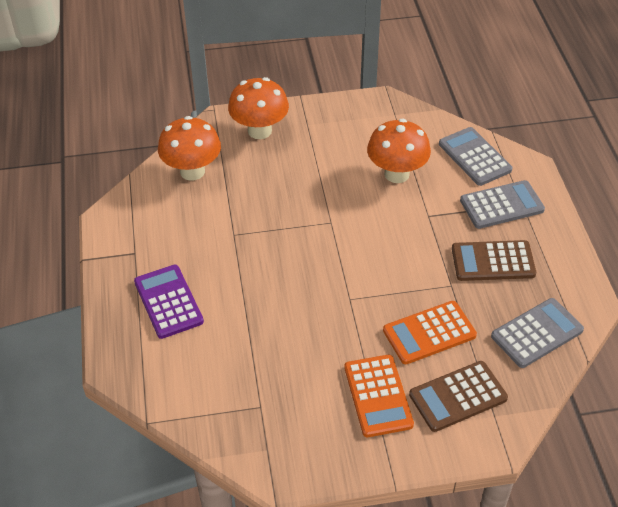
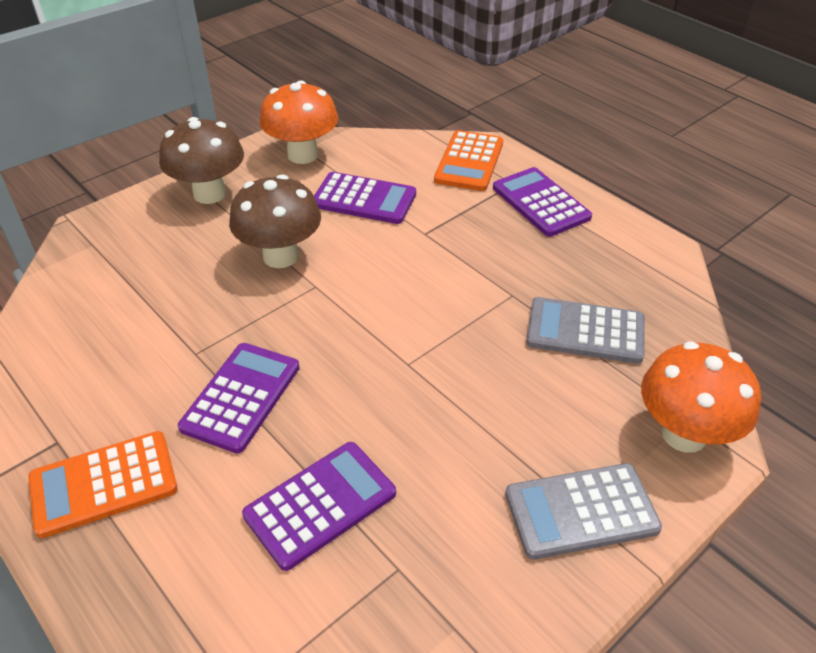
brown calculator: 2 -> 0
brown mushroom: 0 -> 2
grey calculator: 3 -> 2
orange mushroom: 3 -> 2
purple calculator: 1 -> 4

